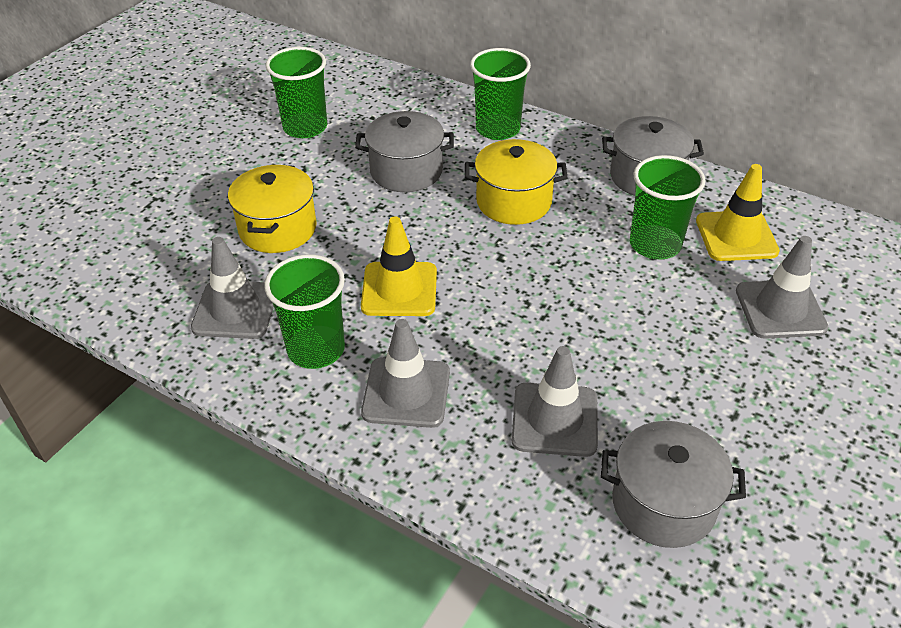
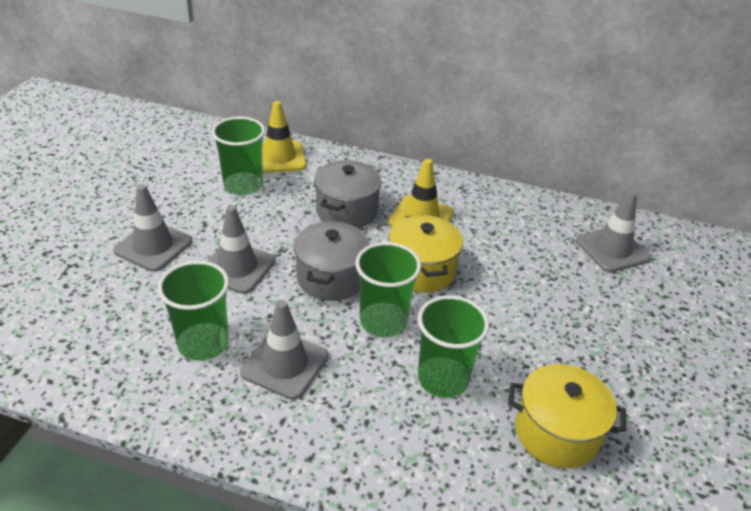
grey pot: 3 -> 2

